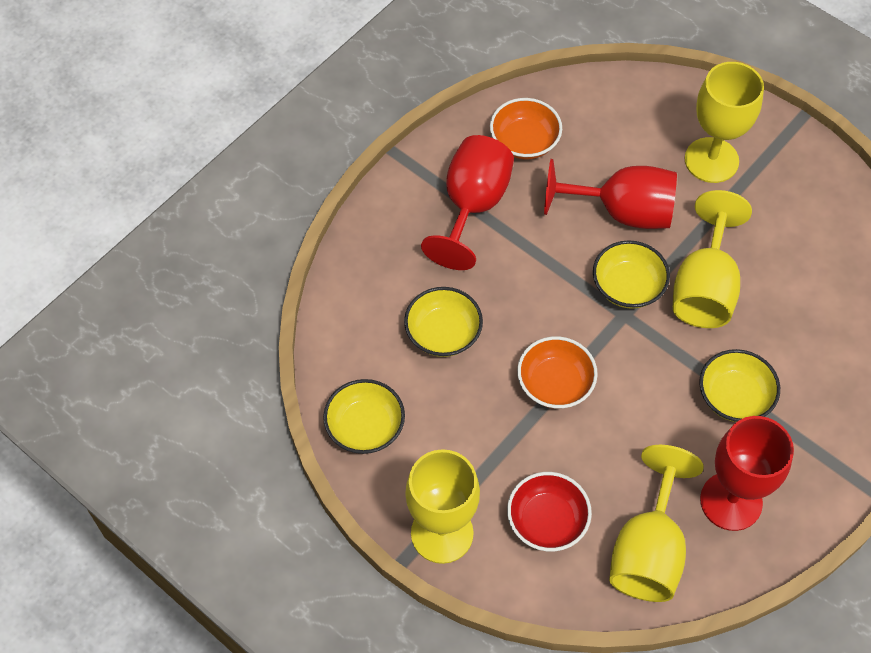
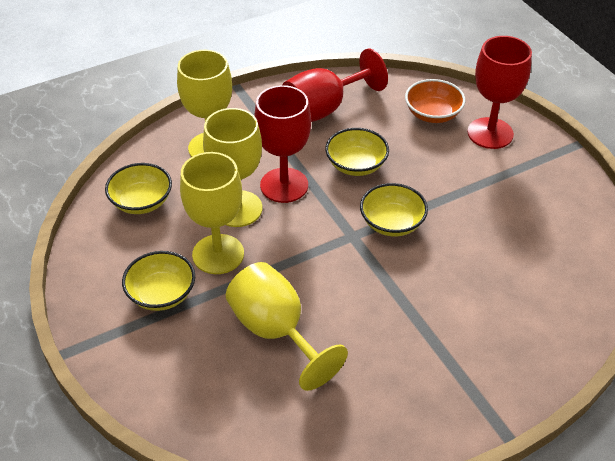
orange bowl: 2 -> 1
red bowl: 1 -> 0

